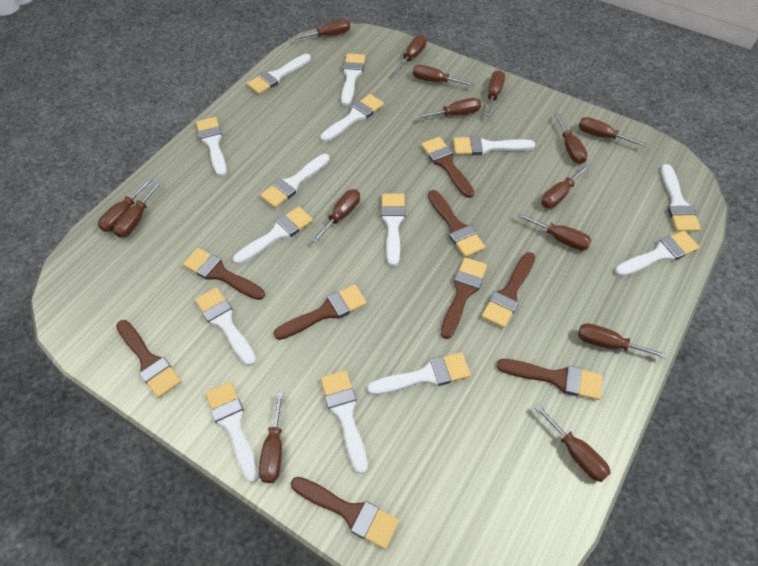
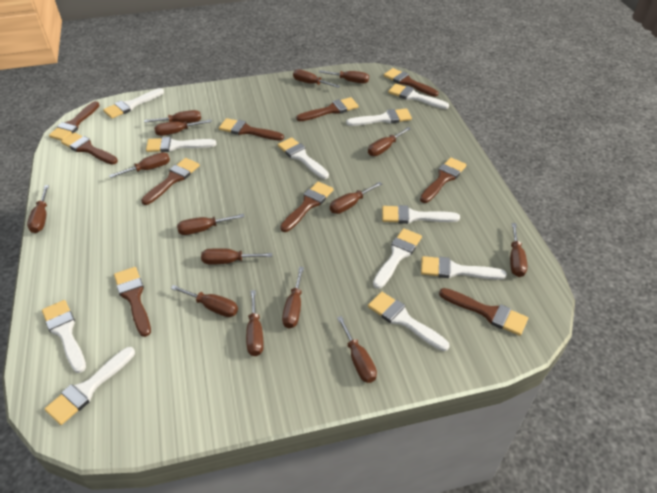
brown brush: 9 -> 10
white brush: 14 -> 11

